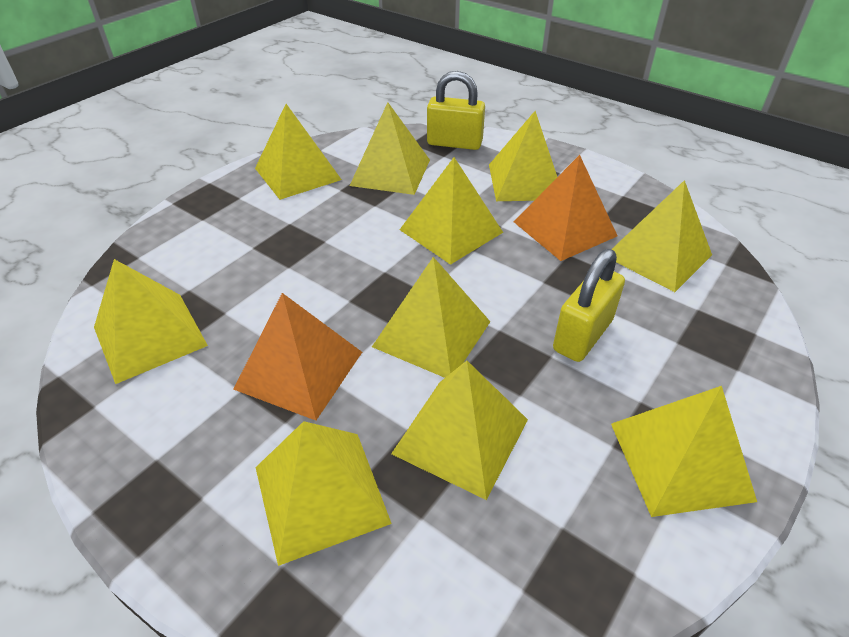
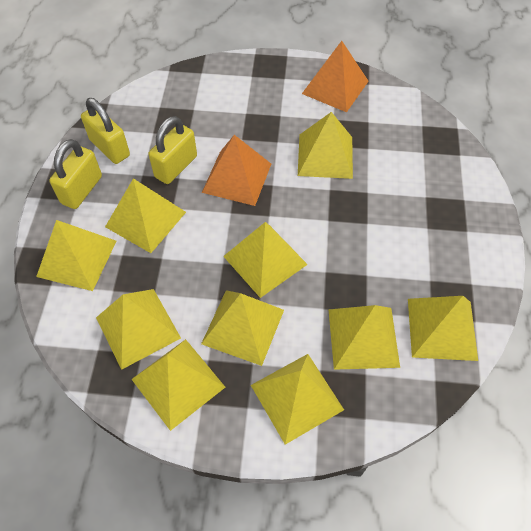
yellow padlock: 2 -> 3

